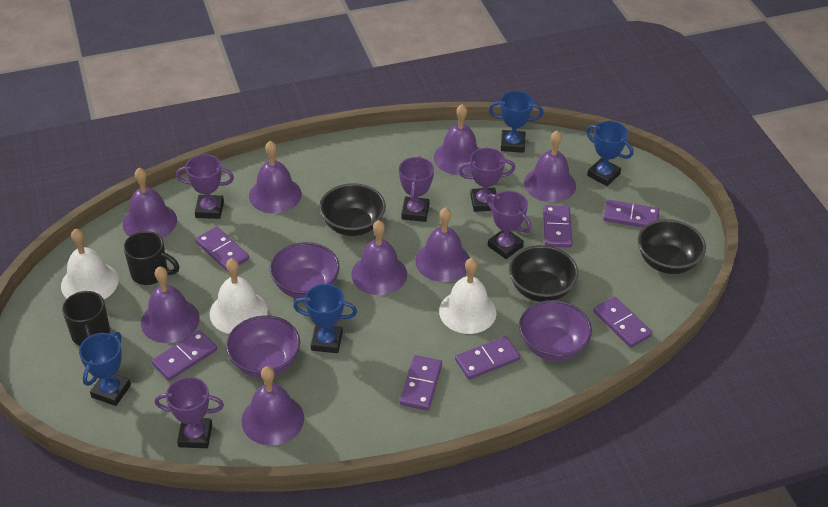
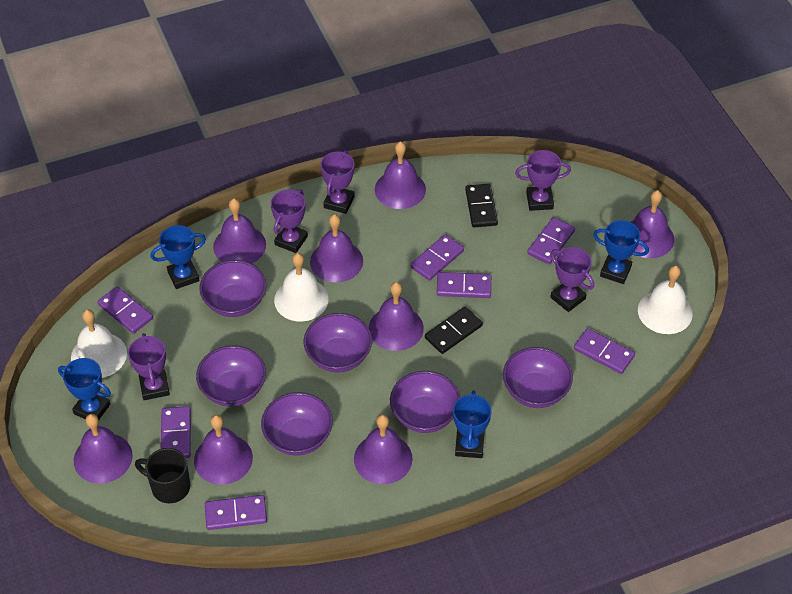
black bowl: 3 -> 0
black domino: 0 -> 2
black mug: 2 -> 1
purple bowl: 3 -> 6

